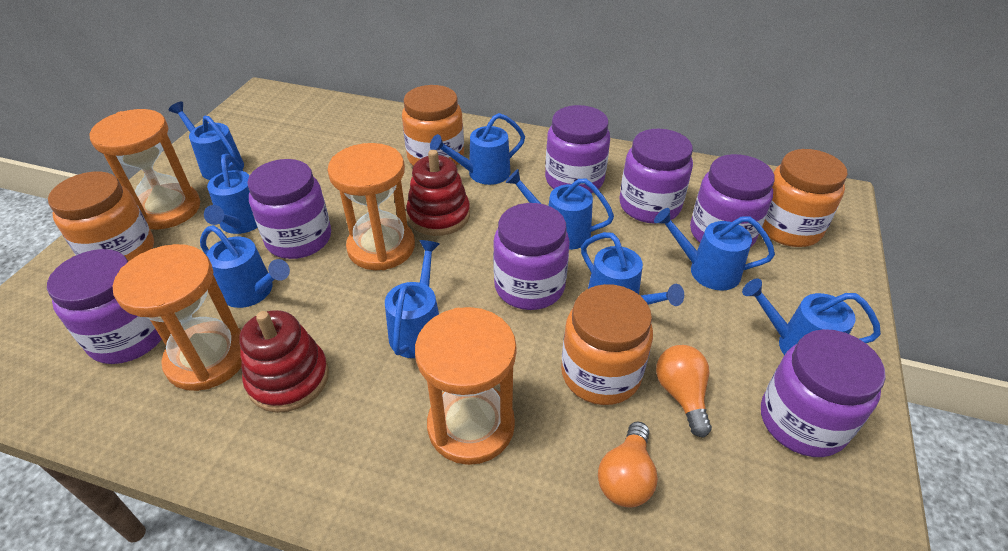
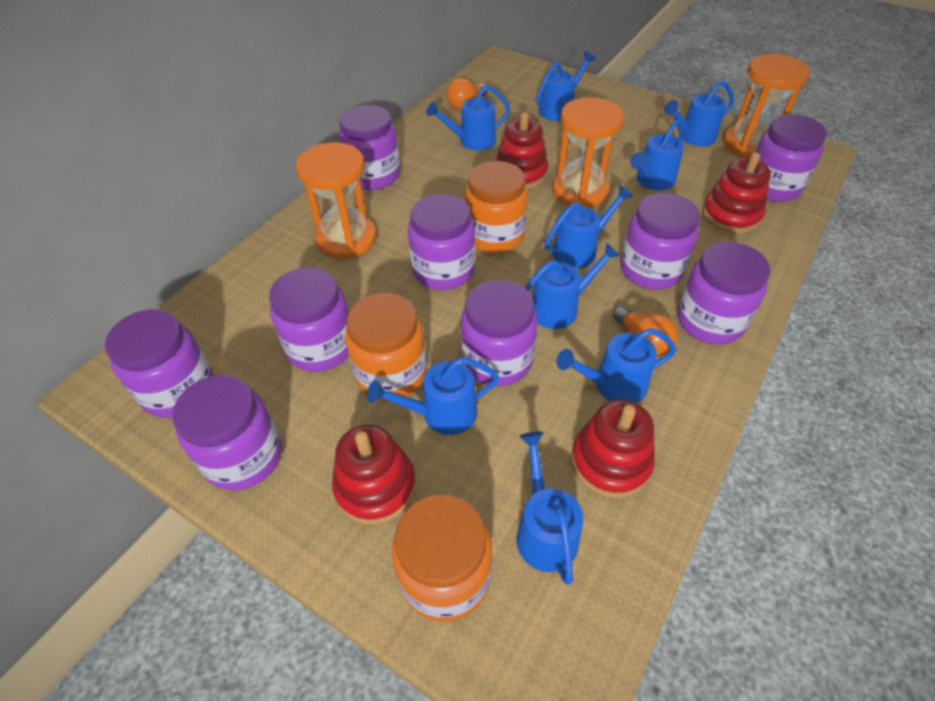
orange hourglass: 4 -> 3
orange jar: 4 -> 3
purple jar: 7 -> 9
red stacking toy: 2 -> 4

